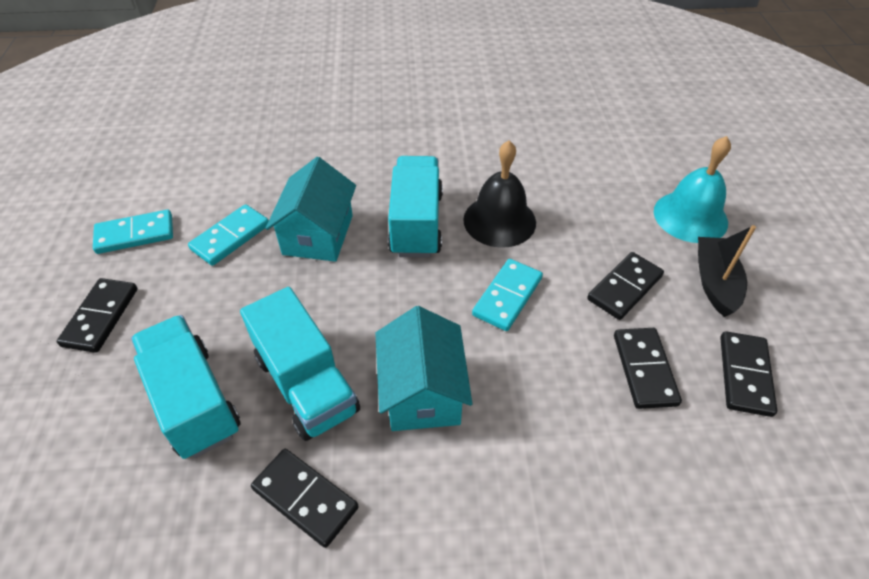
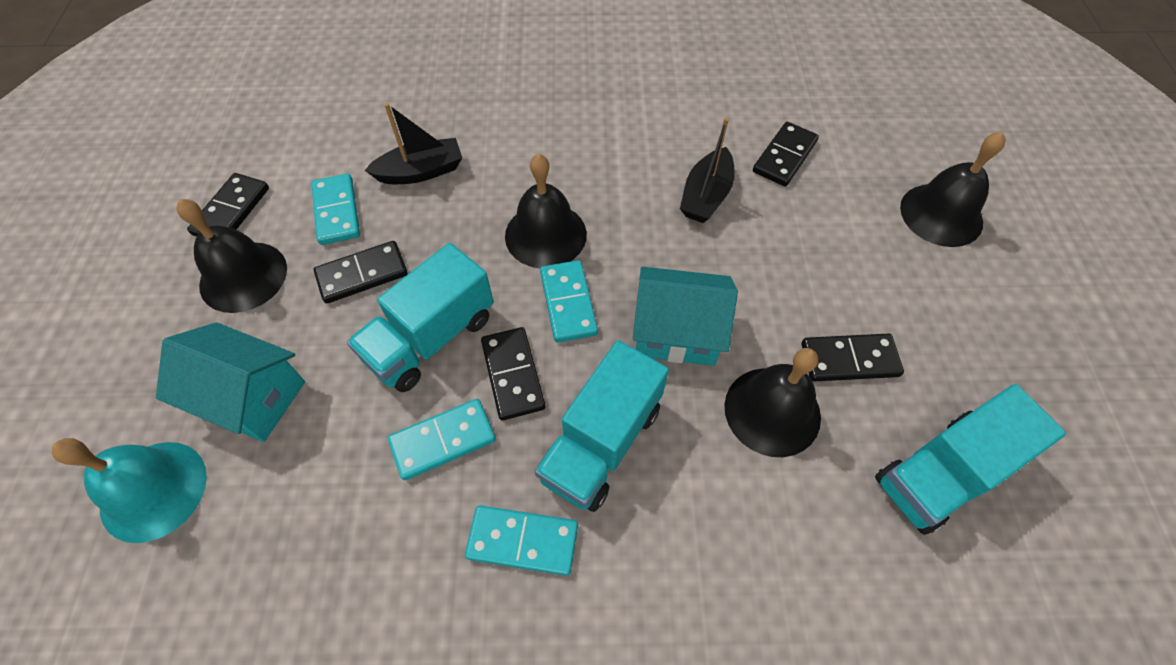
black bell: 1 -> 4
black boat: 1 -> 2
turquoise domino: 3 -> 4

